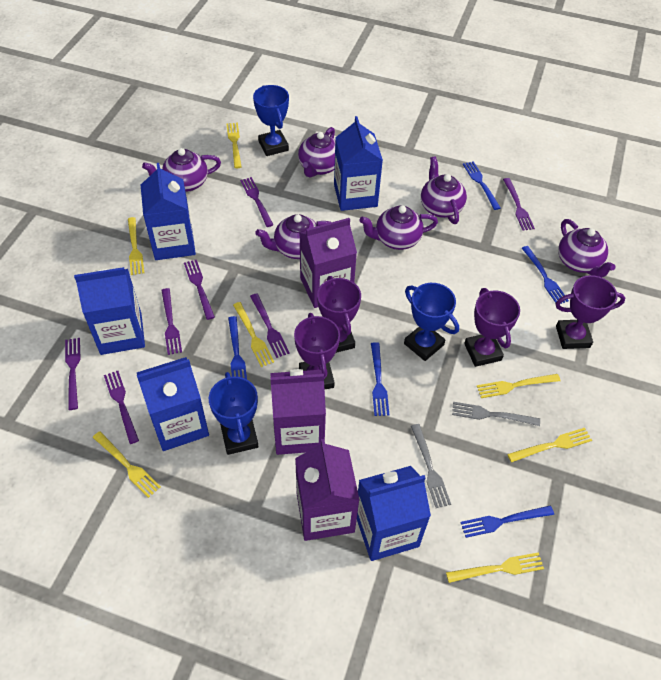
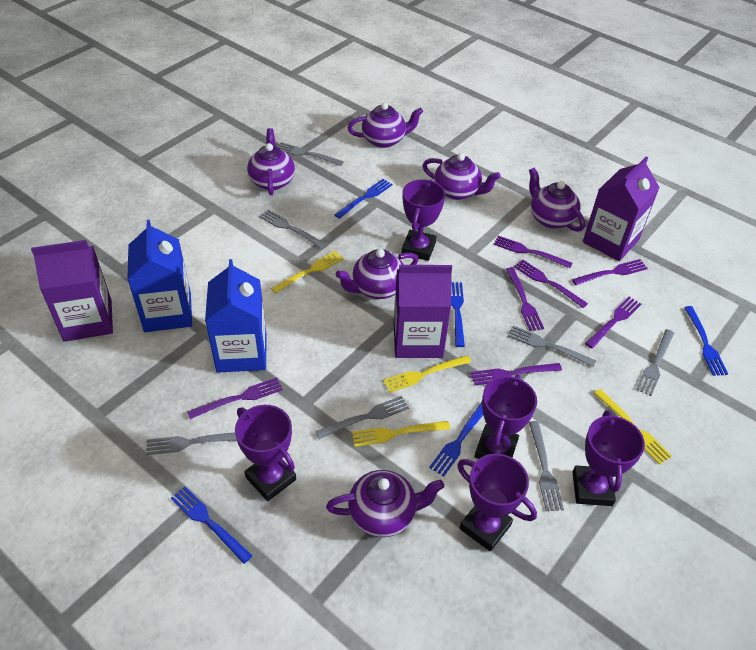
blue carton: 5 -> 2
blue trophy: 3 -> 0
grey fork: 2 -> 7
purple trophy: 4 -> 5
yellow fork: 7 -> 4

